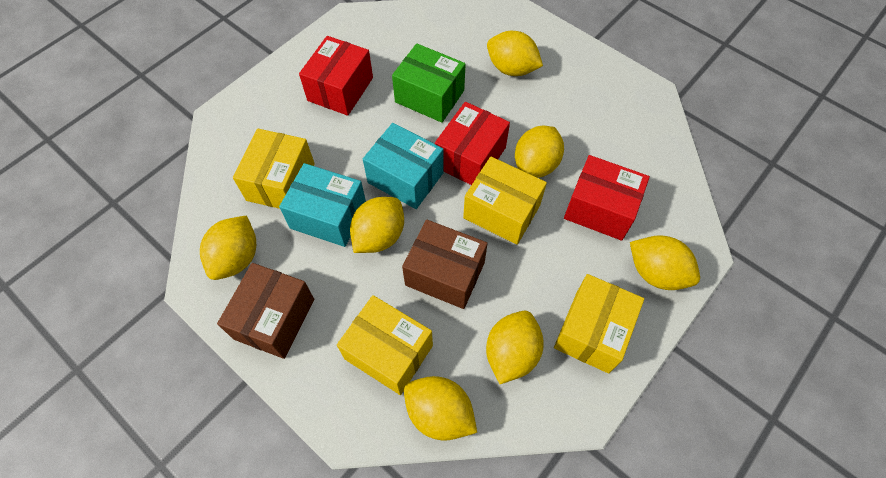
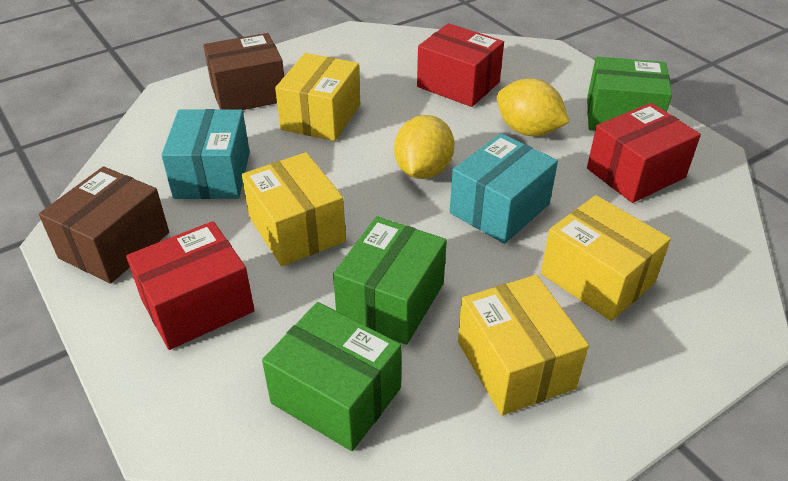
green box: 1 -> 3
yellow lemon: 7 -> 2

